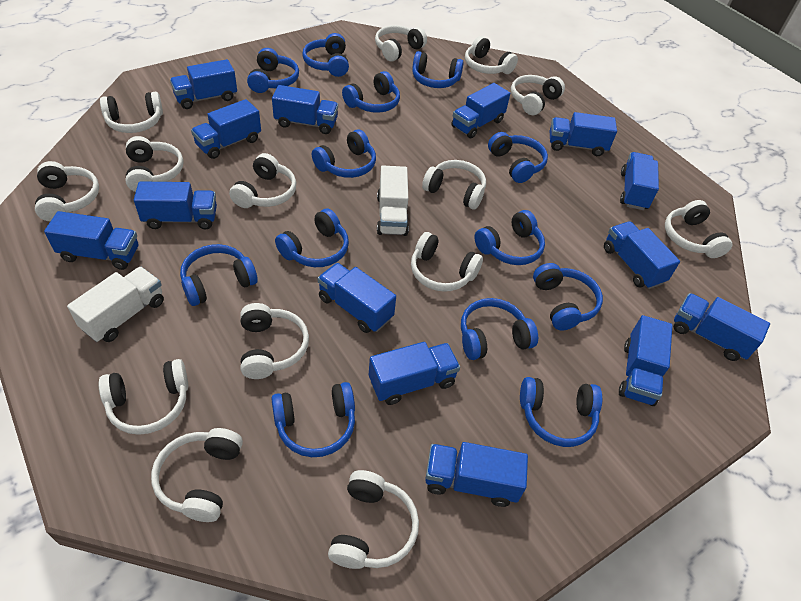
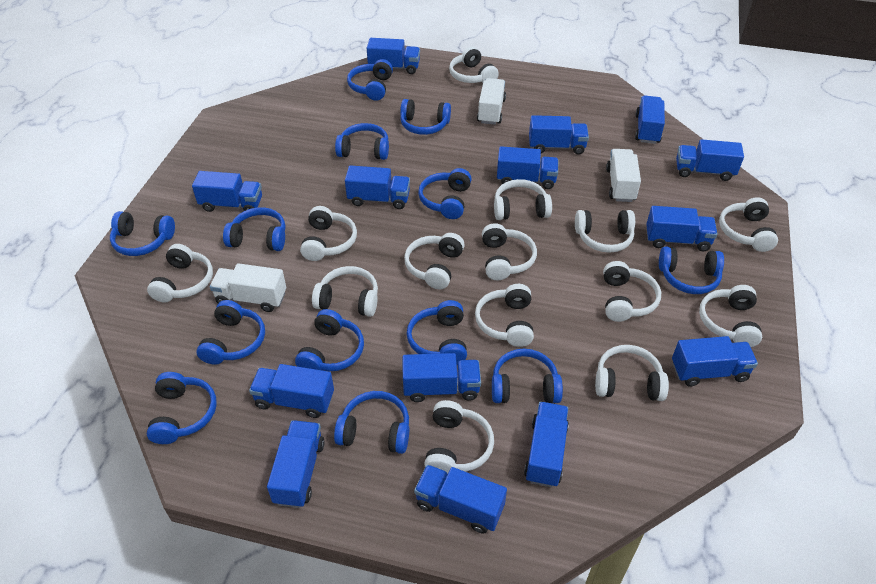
white truck: 2 -> 3

